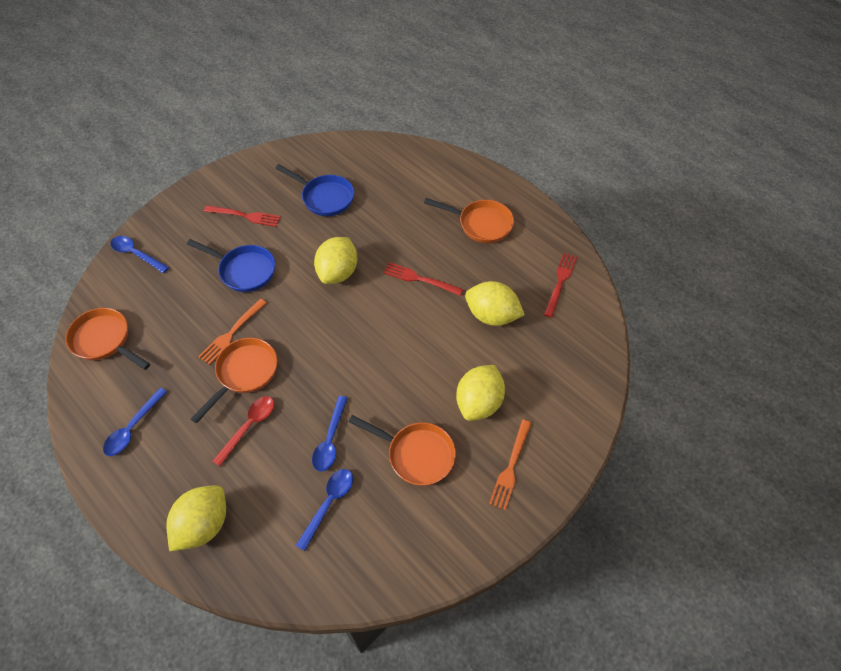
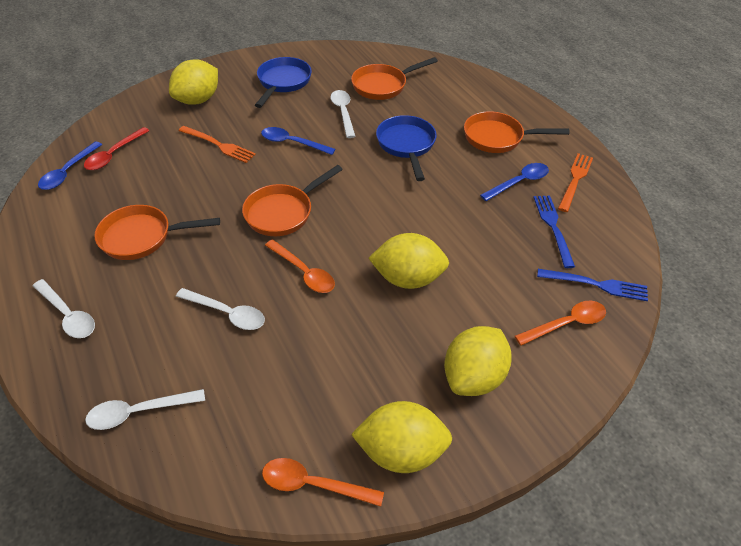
blue fork: 0 -> 2
blue spoon: 4 -> 3
orange spoon: 0 -> 3
red fork: 3 -> 0
white spoon: 0 -> 4

